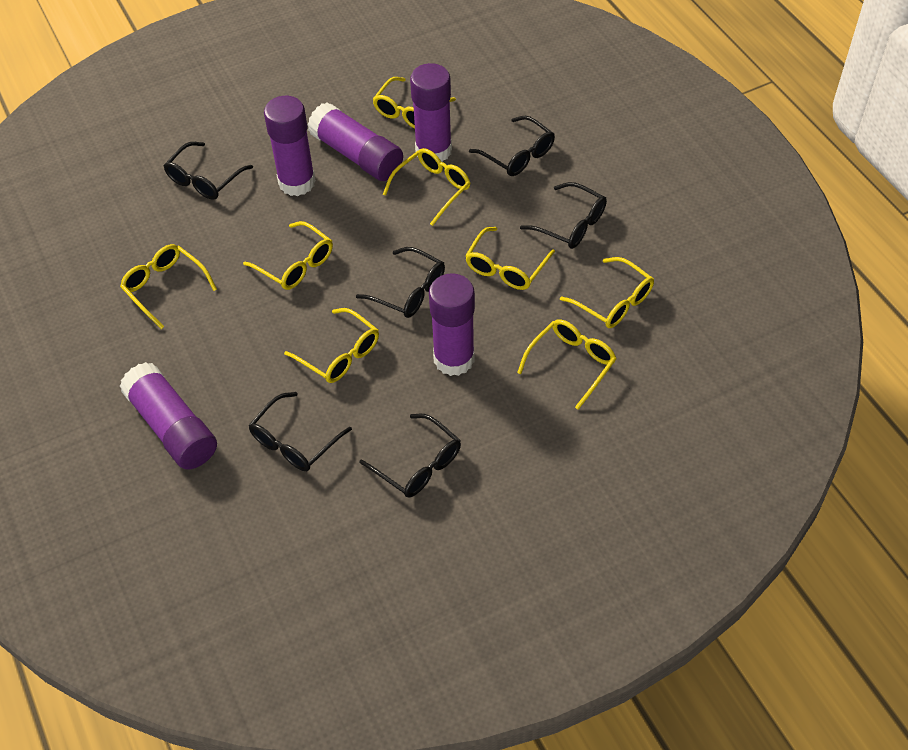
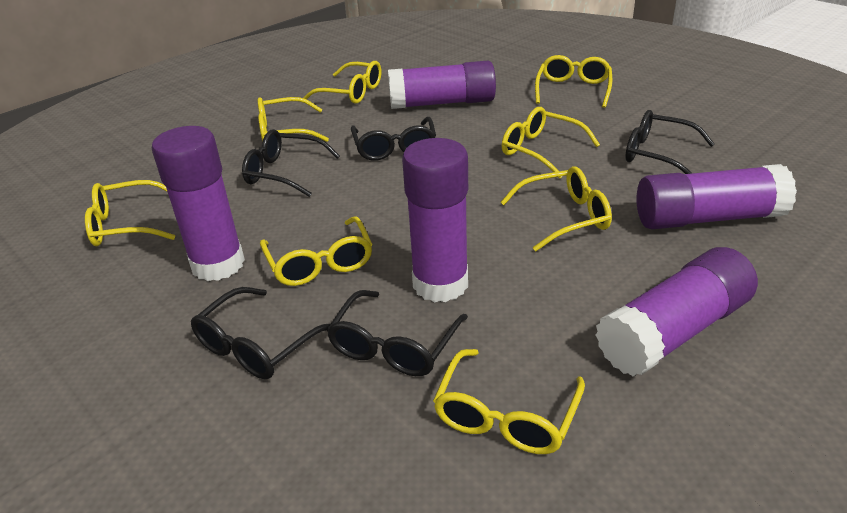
black glasses: 6 -> 5

